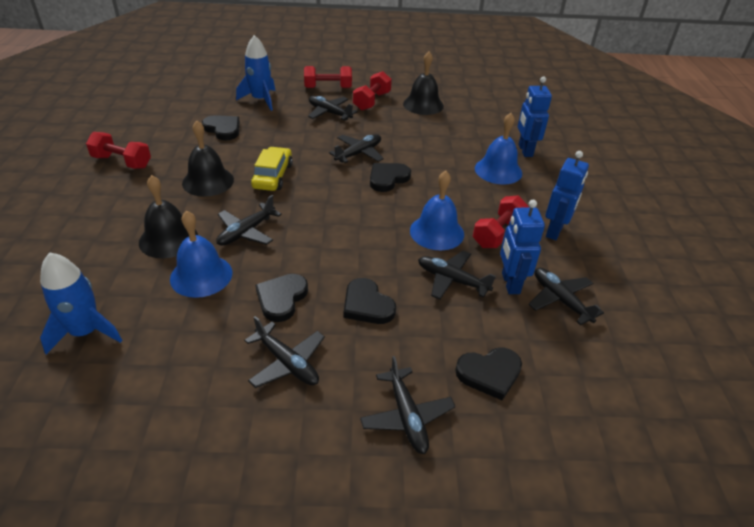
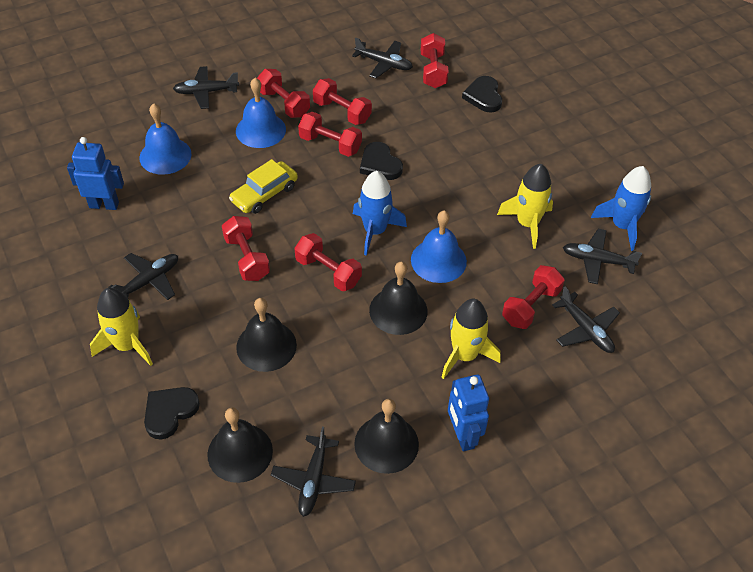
black bell: 3 -> 4
black heart: 5 -> 3
black plane: 7 -> 6
blue robot: 3 -> 2
red dumbbell: 4 -> 7
yellow rocket: 0 -> 3

